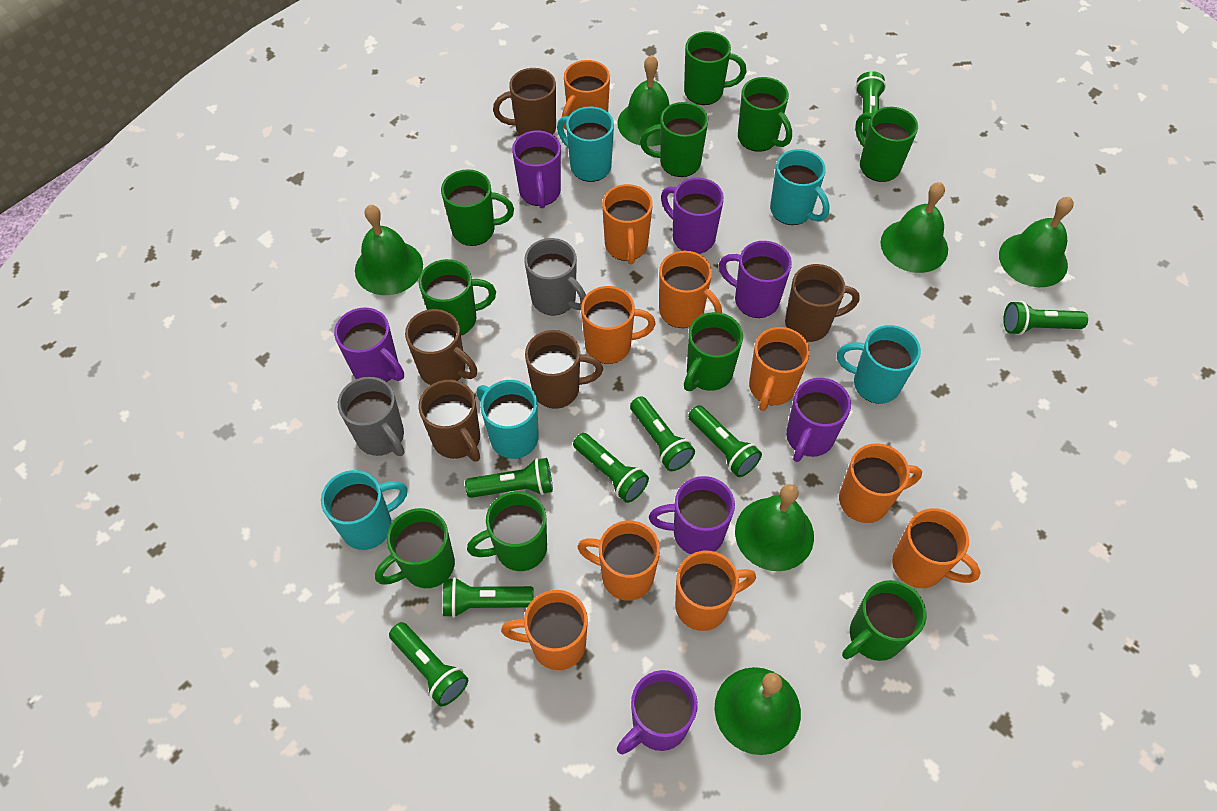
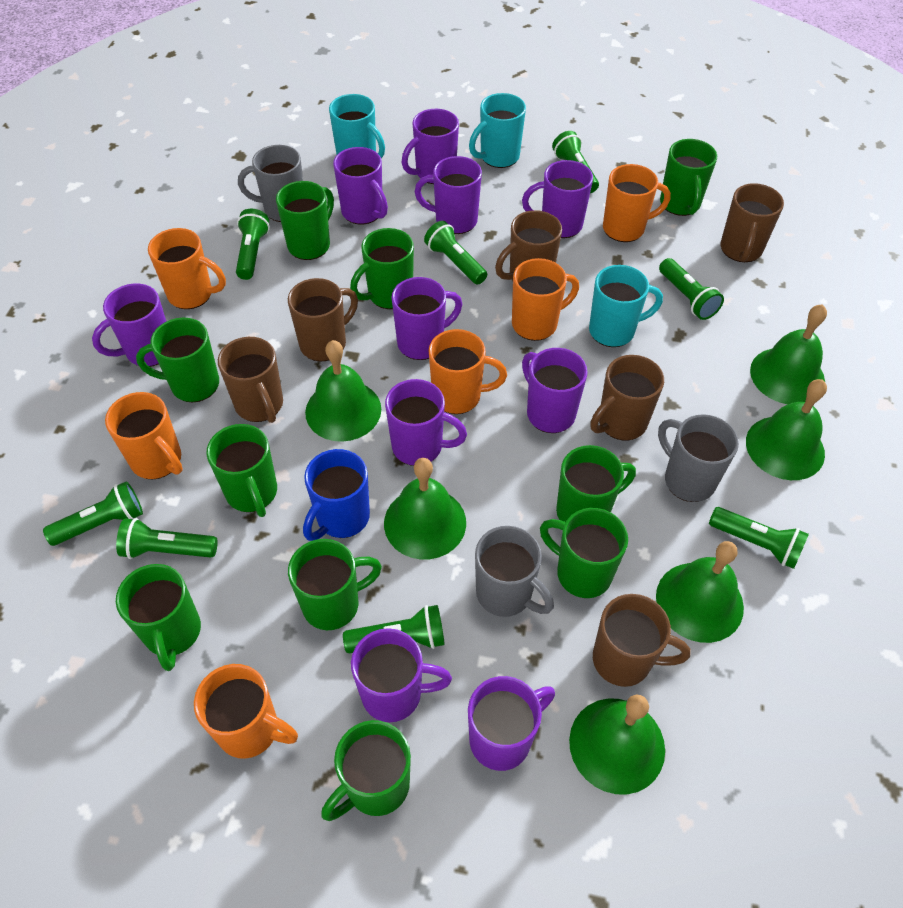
blue mug: 0 -> 1
brown mug: 5 -> 6
grey mug: 2 -> 3
orange mug: 10 -> 6
purple mug: 7 -> 10
turquoise mug: 5 -> 3

